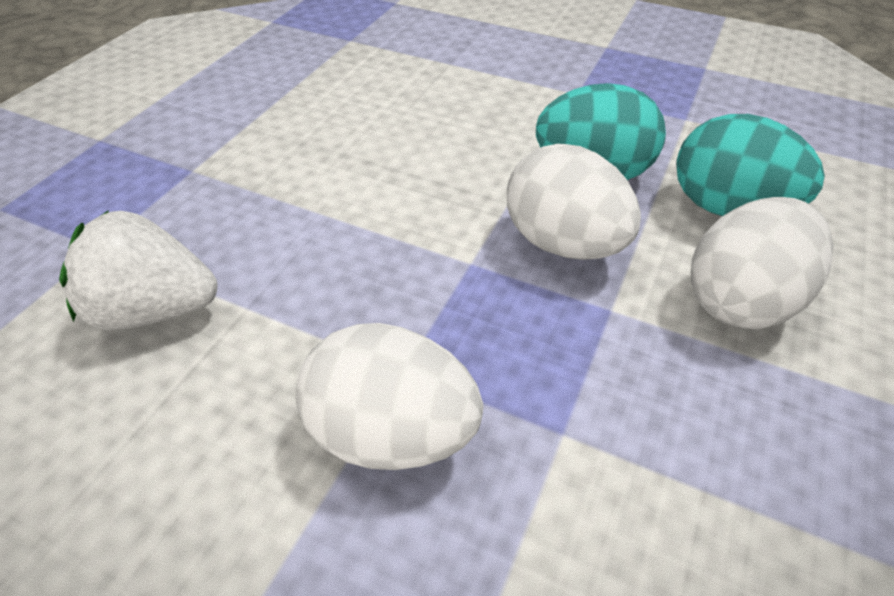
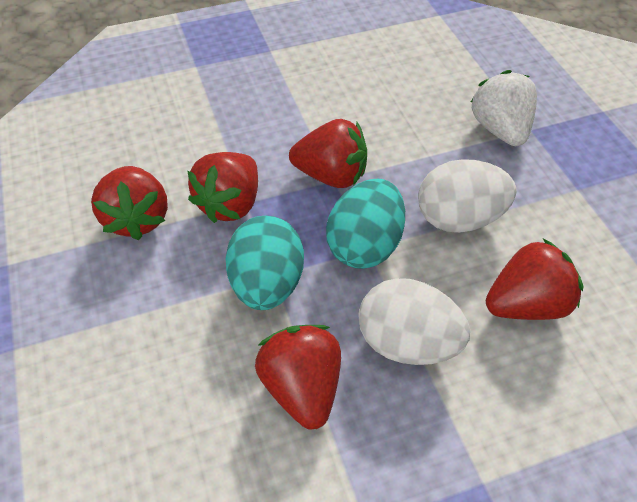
red strawberry: 0 -> 5
white egg: 3 -> 2

